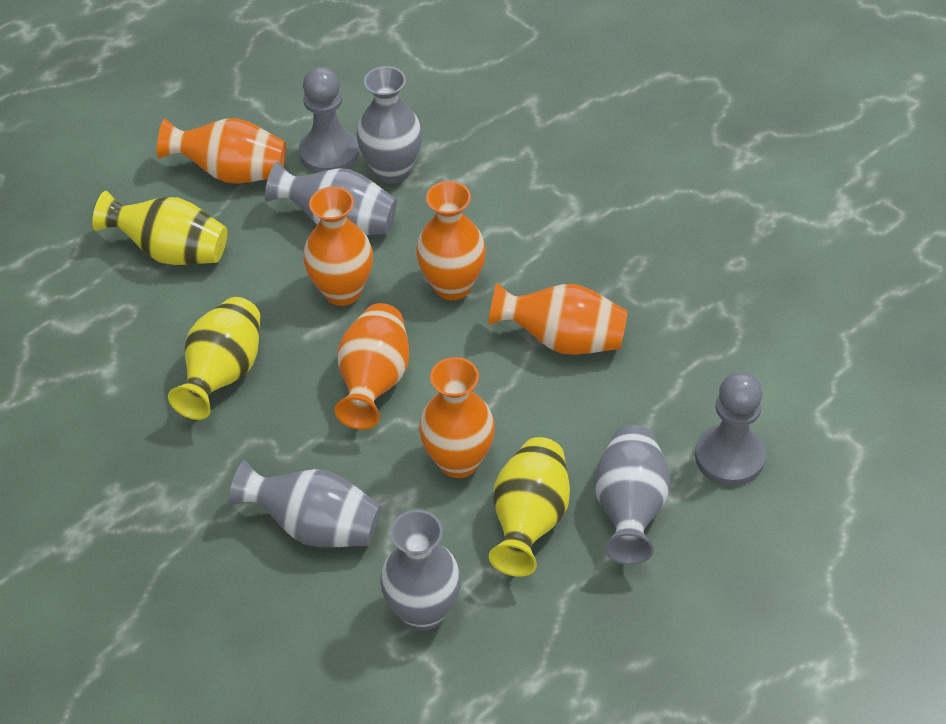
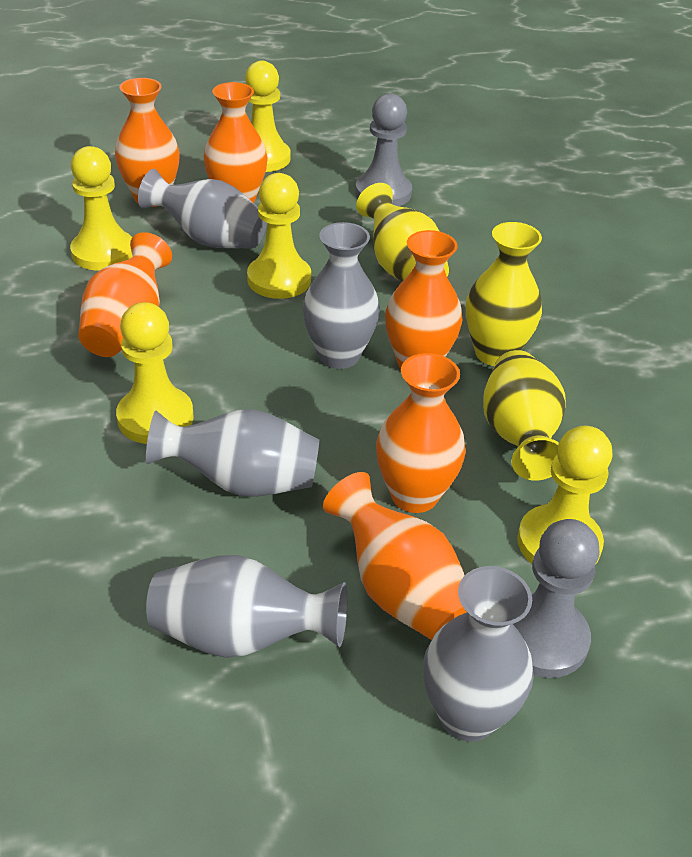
yellow pawn: 0 -> 5

